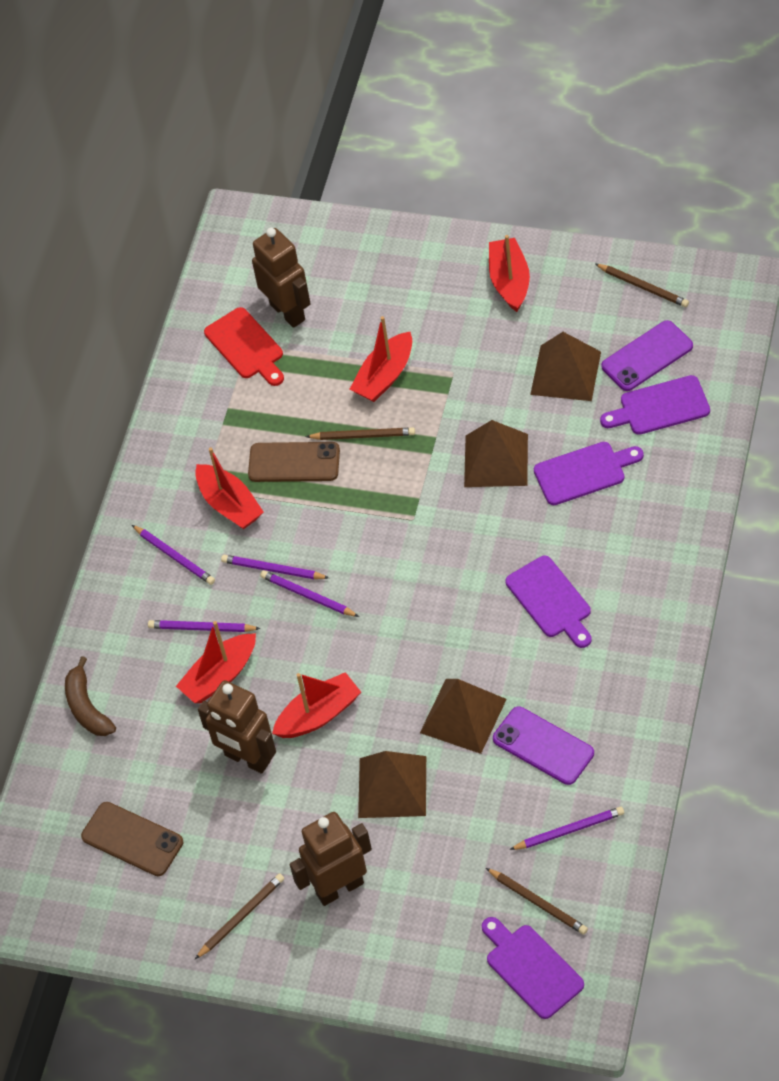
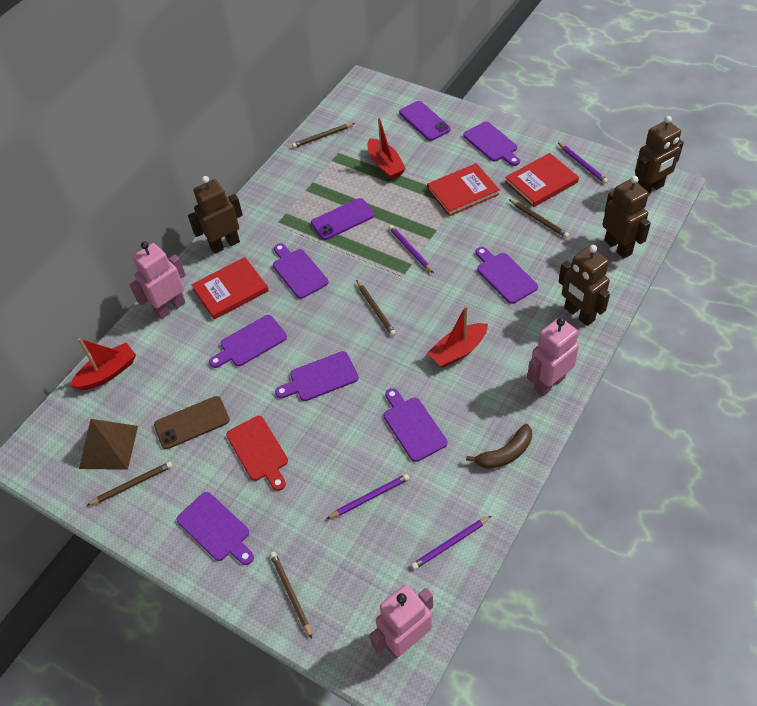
brown pencil: 4 -> 5
brown phone: 2 -> 1
brown pyramid: 4 -> 1
brown robot: 3 -> 4
pink robot: 0 -> 3
purple cutting board: 4 -> 7
purple pencil: 5 -> 4
red boat: 5 -> 3
red book: 0 -> 3

